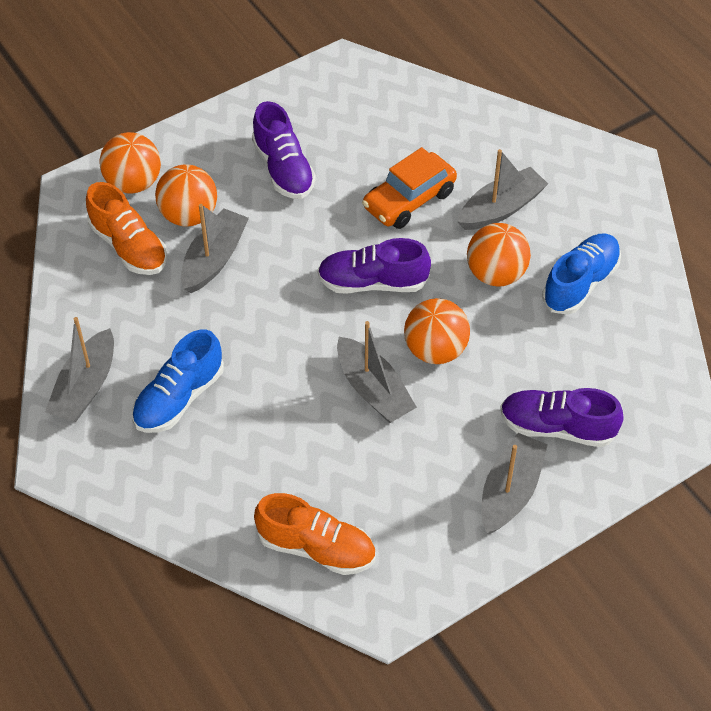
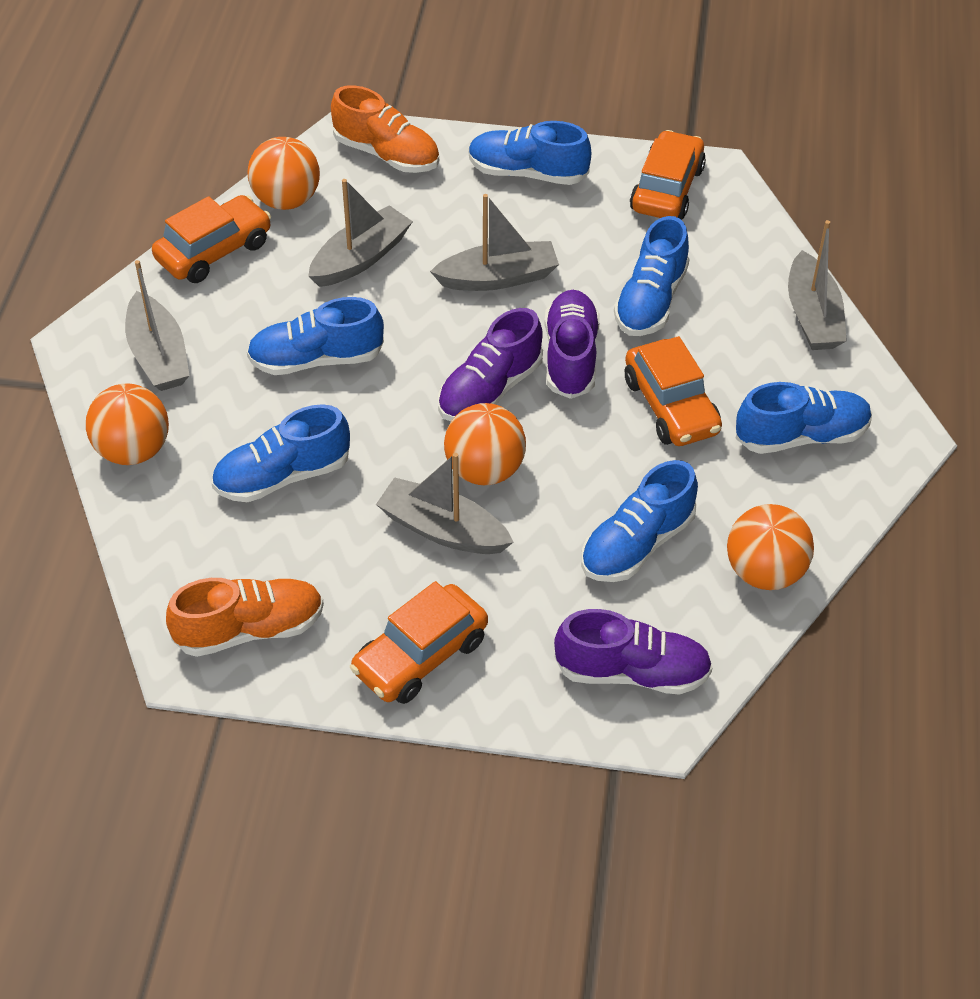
blue shoe: 2 -> 6
orange car: 1 -> 4

